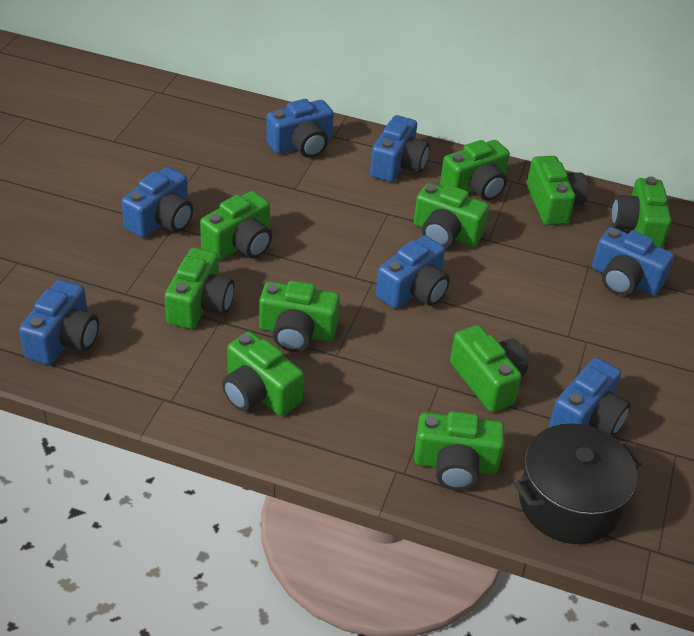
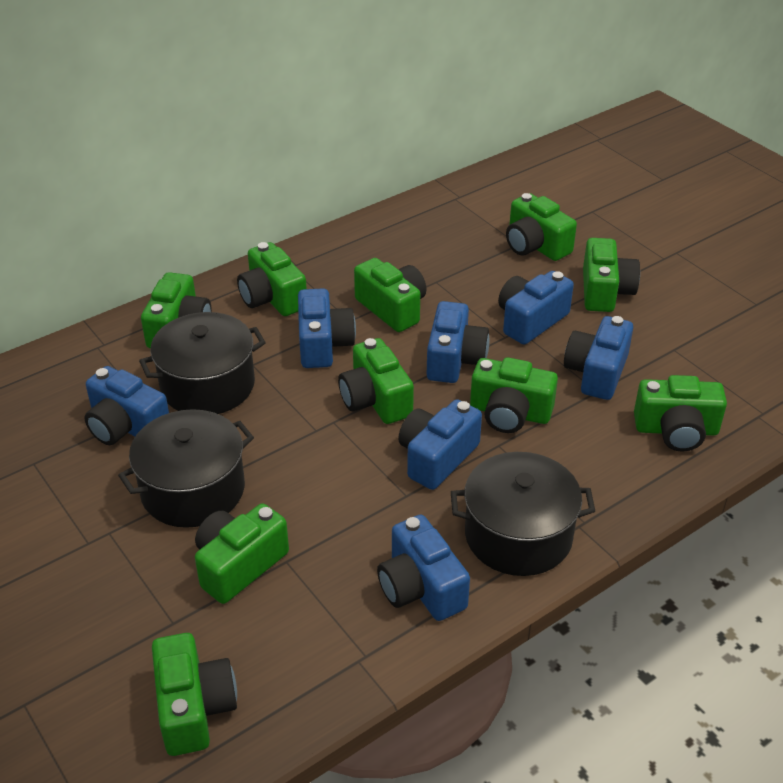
black pot: 1 -> 3

